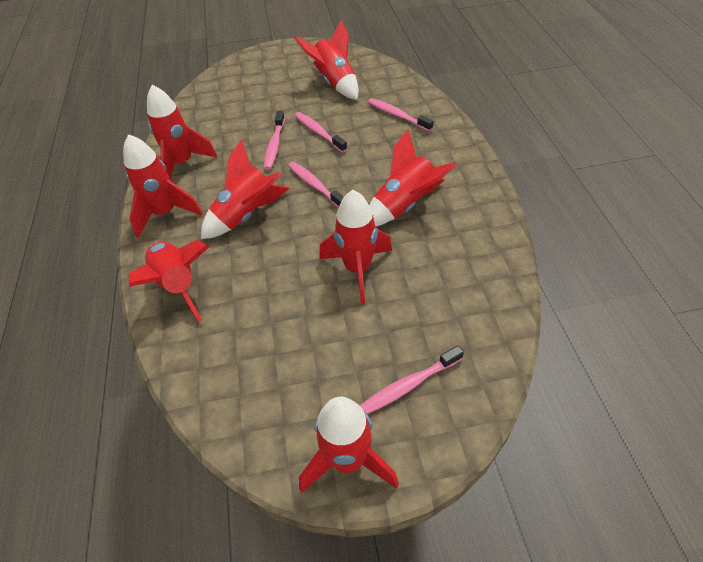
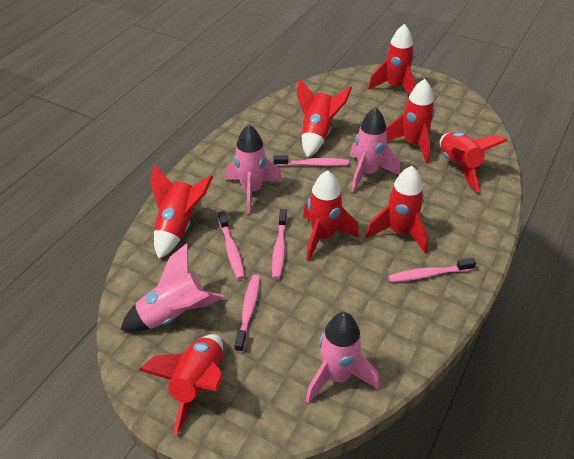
pink rocket: 0 -> 4

